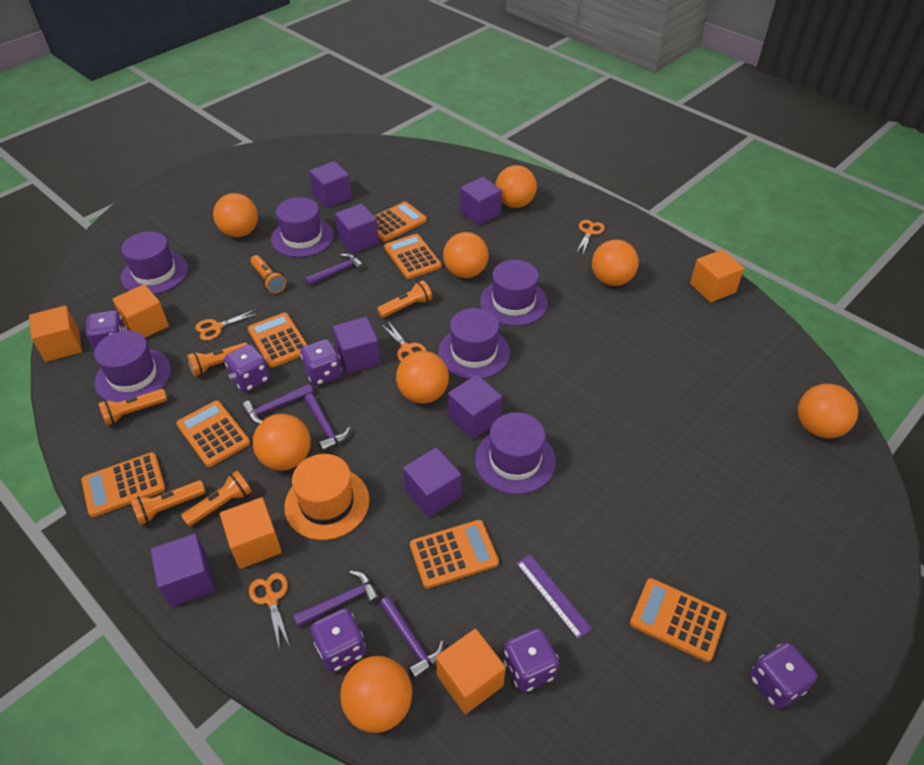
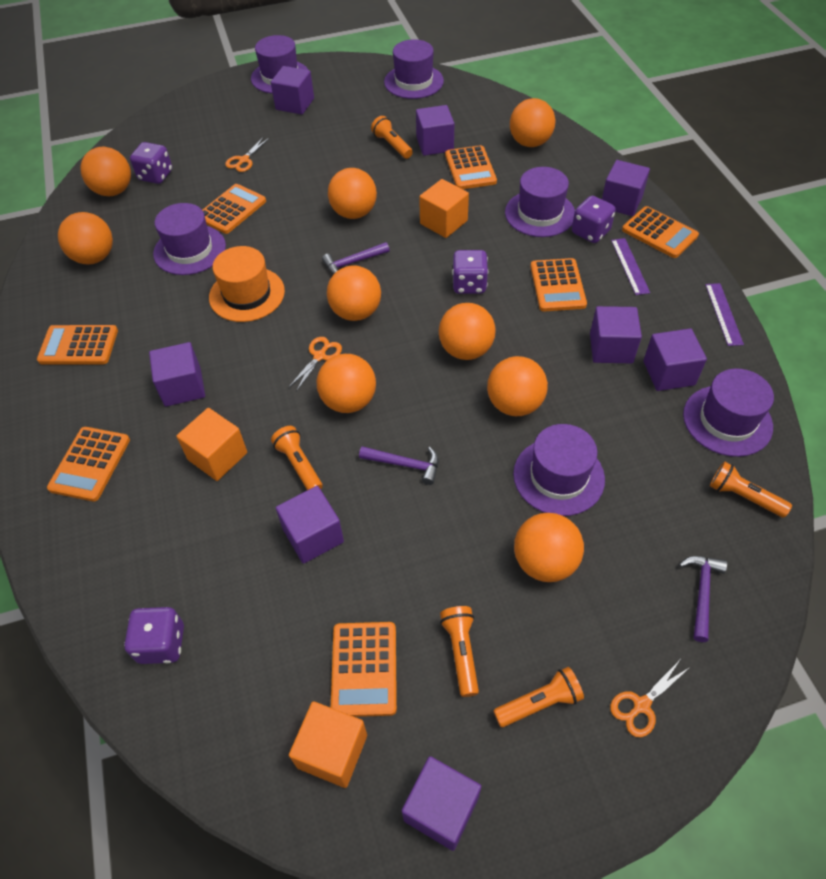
orange ball: 8 -> 9
orange cube: 5 -> 3
orange flashlight: 6 -> 5
orange scissors: 4 -> 3
purple cube: 7 -> 8
purple dice: 6 -> 4
purple hammer: 5 -> 3
purple ruler: 1 -> 2

